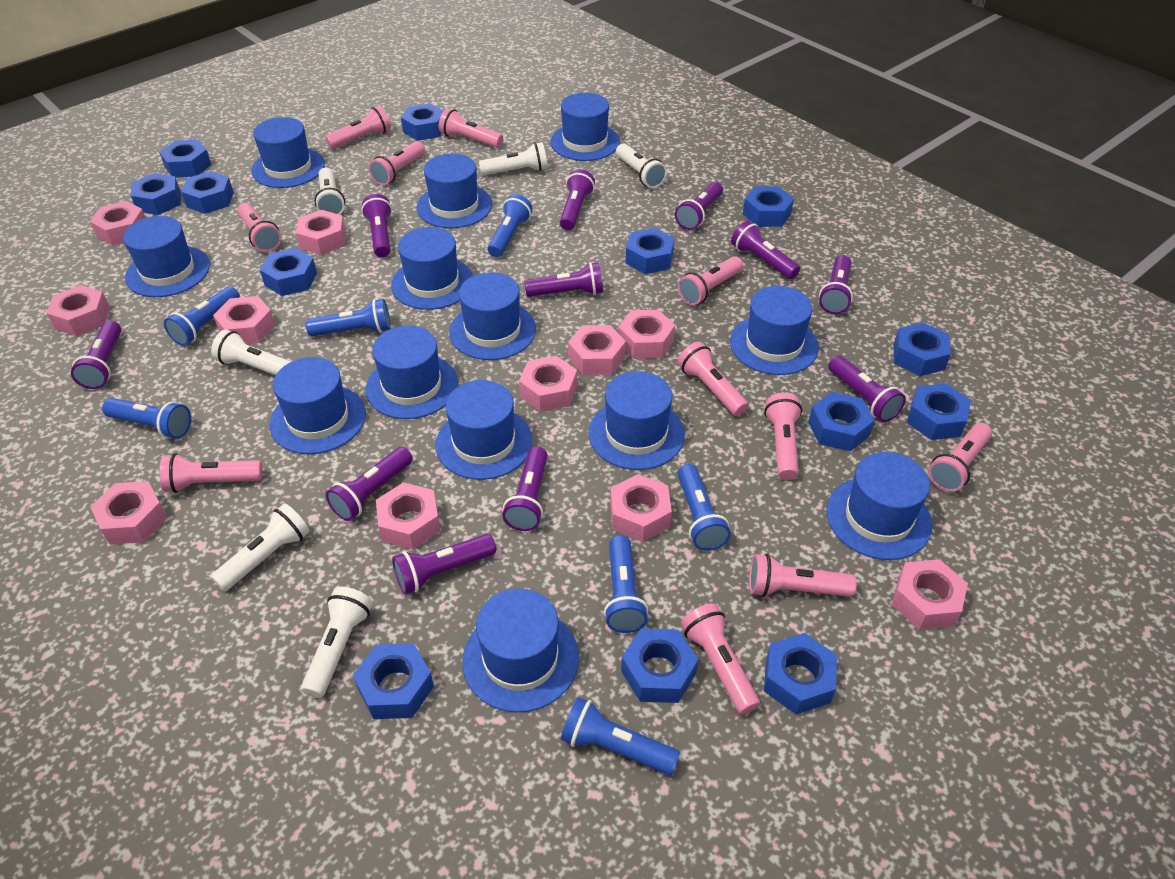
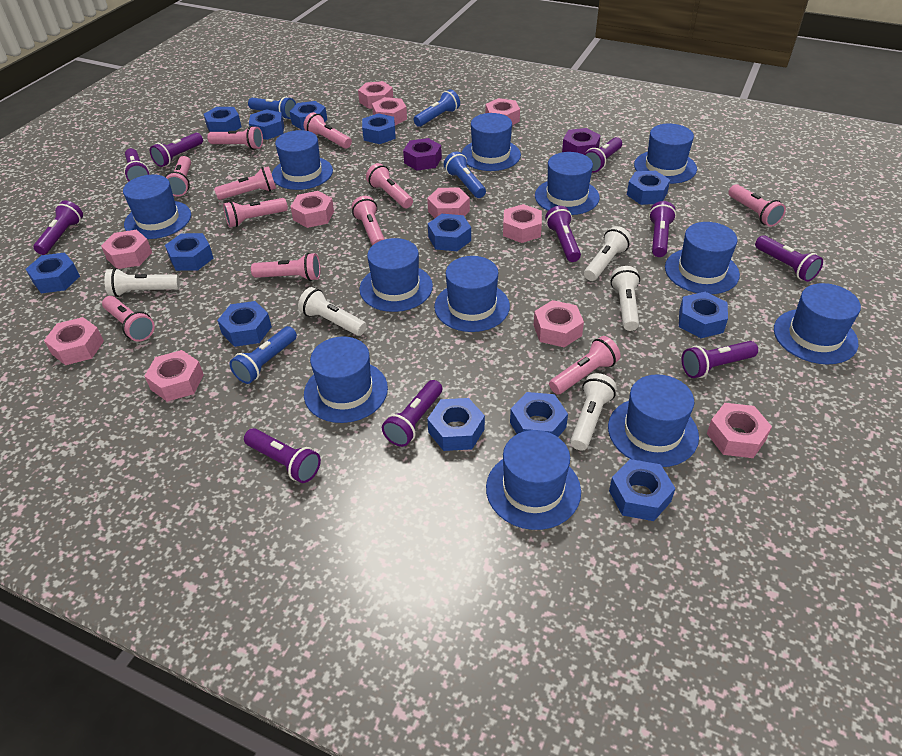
blue flashlight: 7 -> 4
blue hat: 13 -> 12
purple flashlight: 11 -> 10
purple nut: 0 -> 2
white flashlight: 6 -> 5

